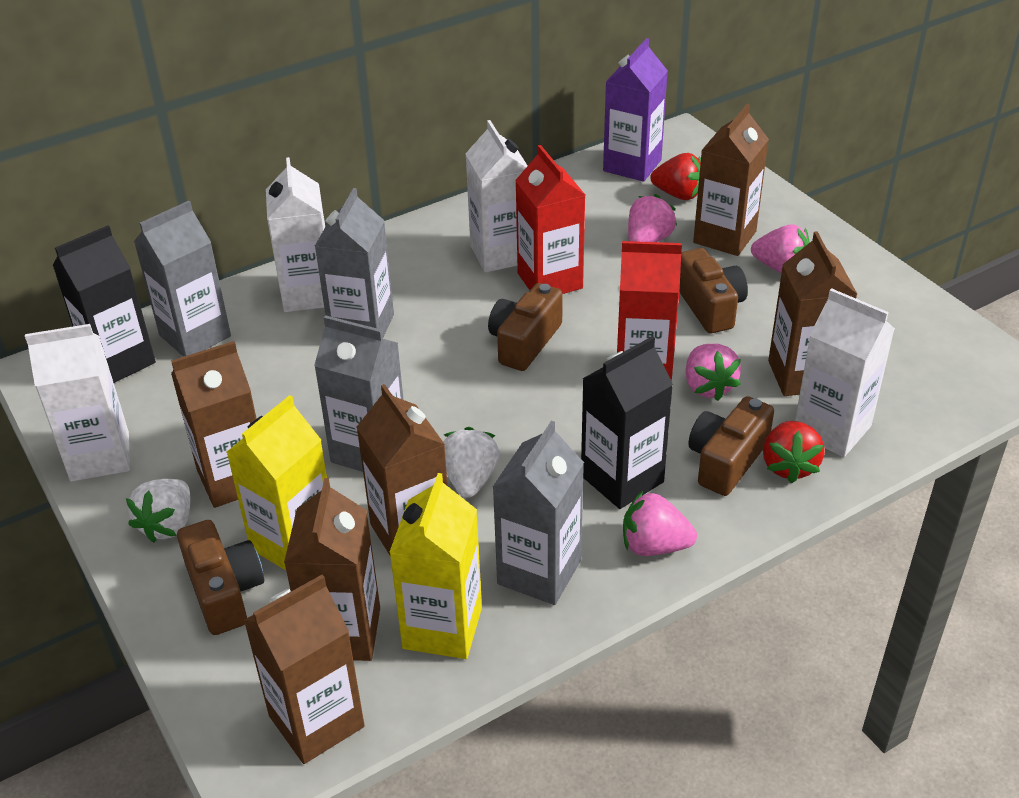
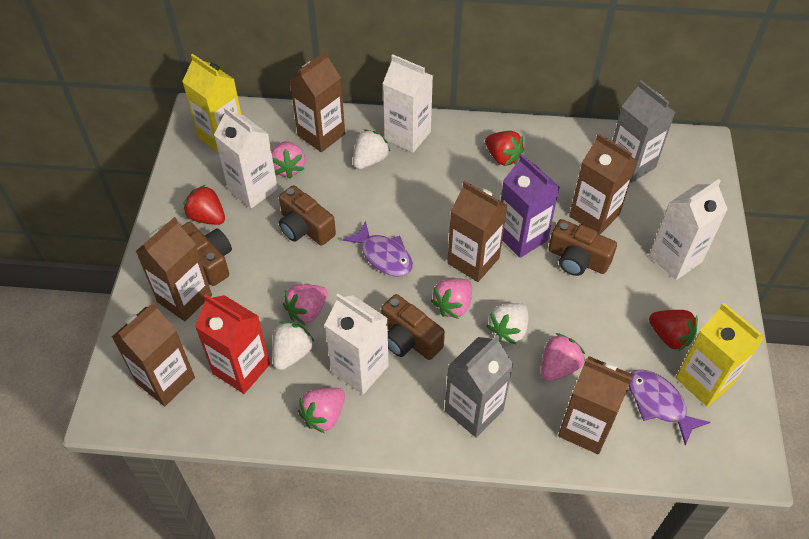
black carton: 2 -> 0
grey carton: 4 -> 2
pink strawberry: 4 -> 5
purple fish: 0 -> 2
red carton: 2 -> 1
red strawberry: 2 -> 3
white strawberry: 2 -> 3

